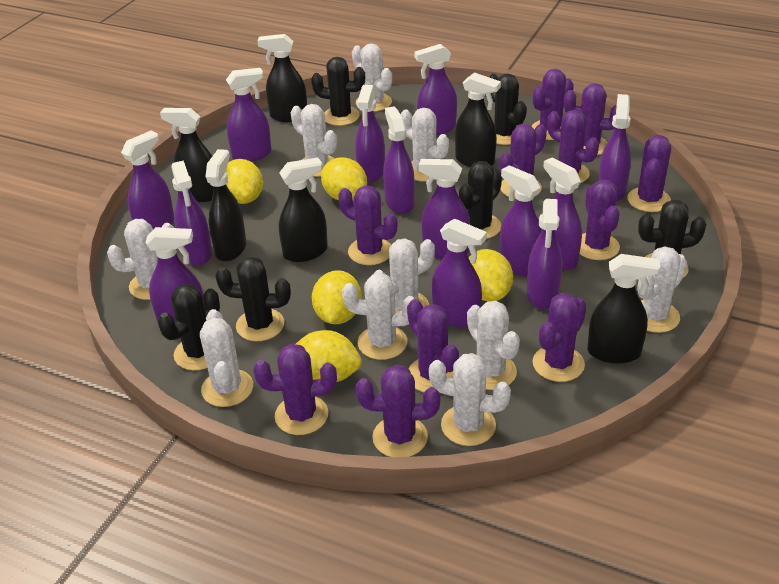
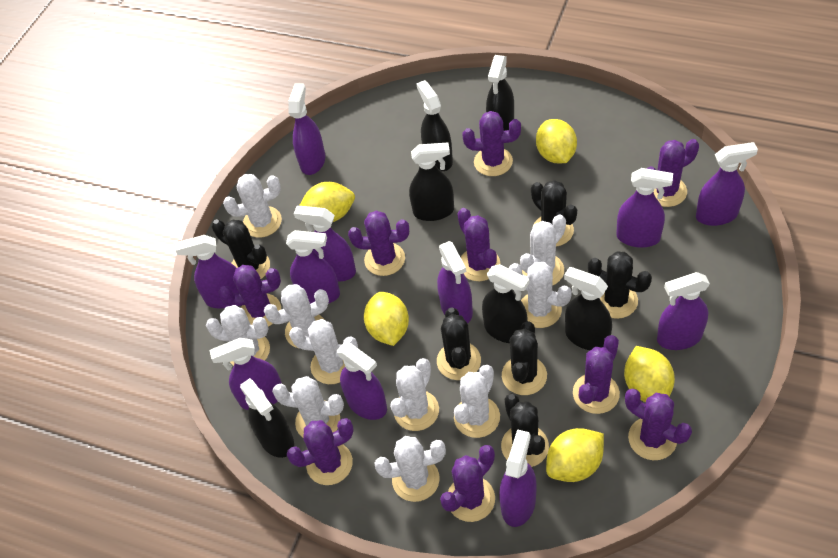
purple cactus: 11 -> 9
purple spray bottle: 13 -> 11

